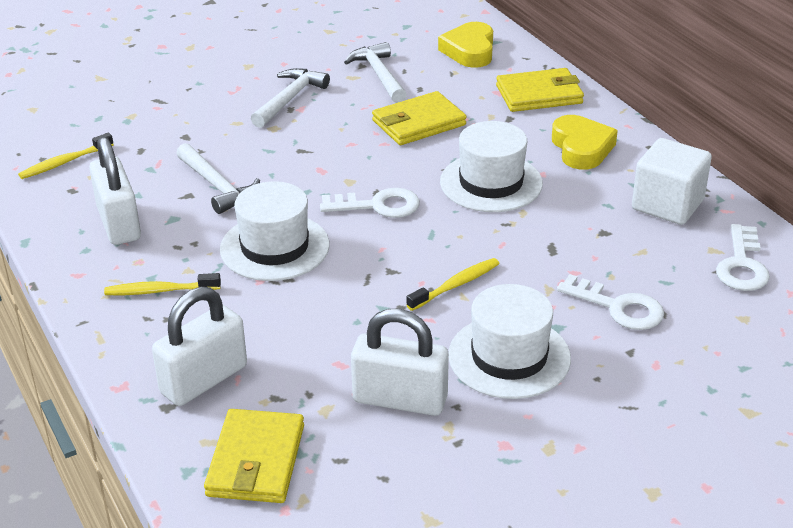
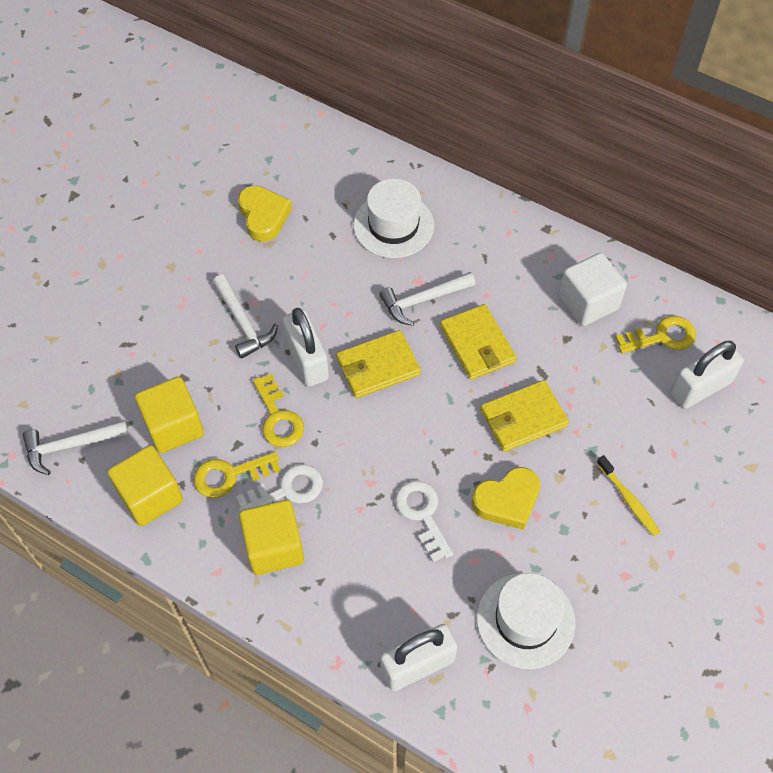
white hat: 3 -> 2
white key: 3 -> 2
yellow cube: 0 -> 3
yellow key: 0 -> 3
yellow toothbrush: 3 -> 1

